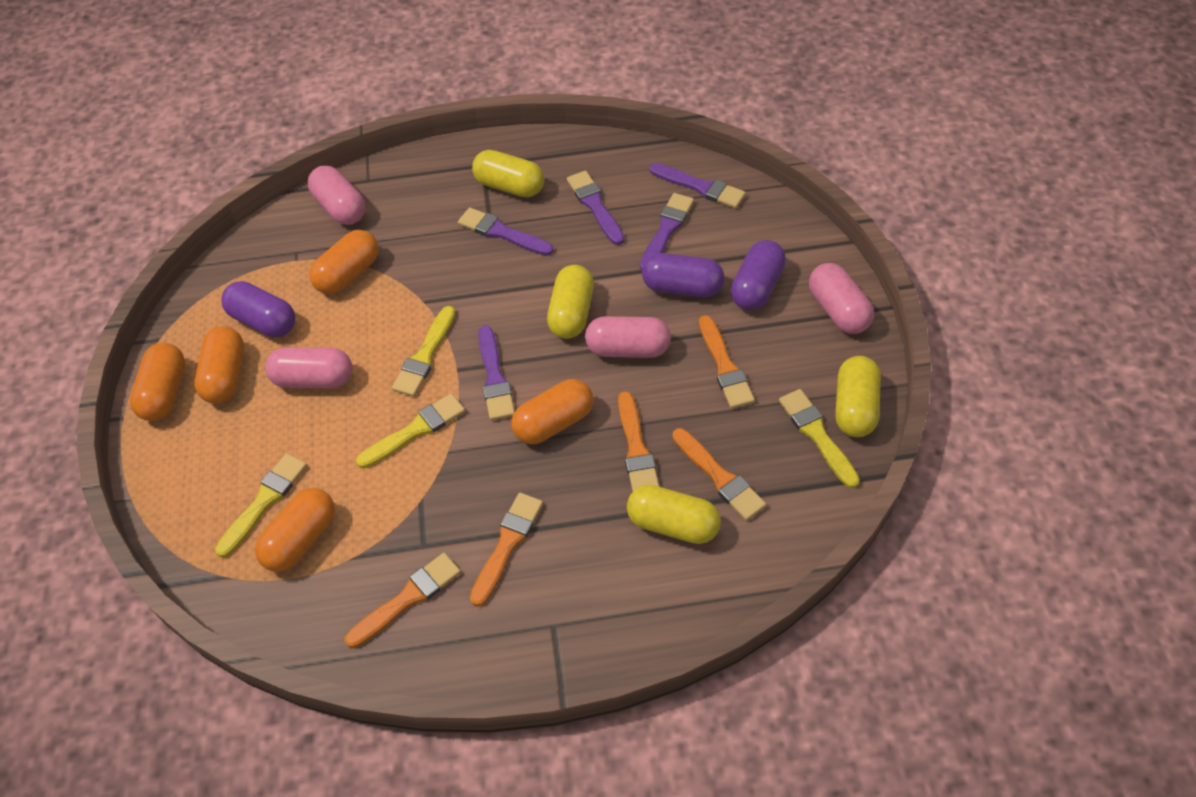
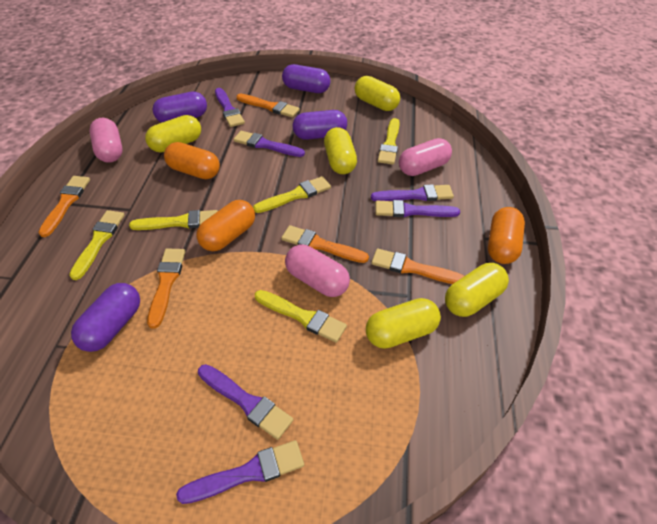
orange capsule: 5 -> 3
pink capsule: 4 -> 3
purple brush: 5 -> 6
purple capsule: 3 -> 4
yellow brush: 4 -> 5
yellow capsule: 4 -> 5

